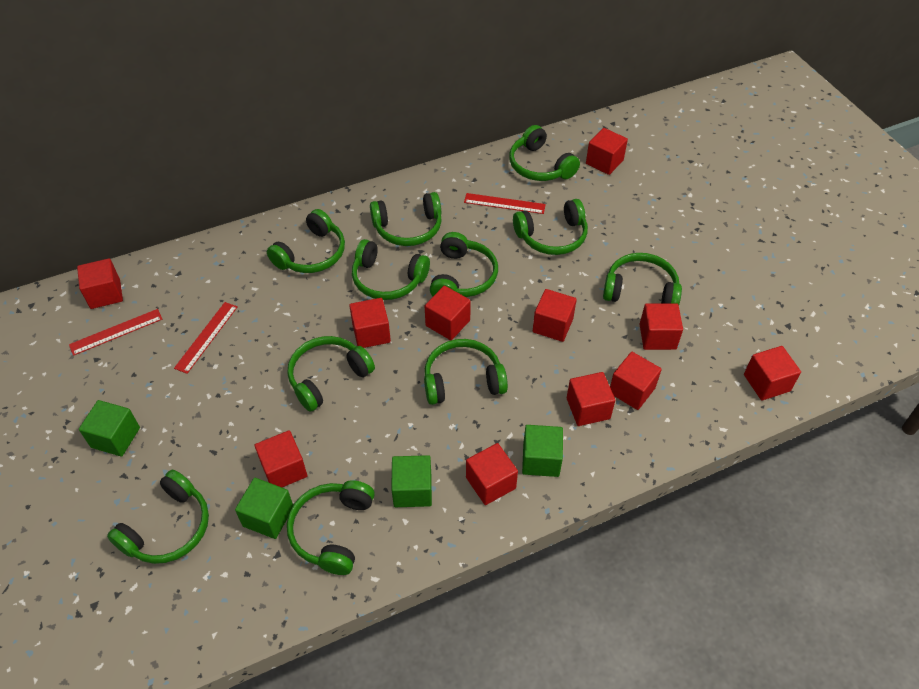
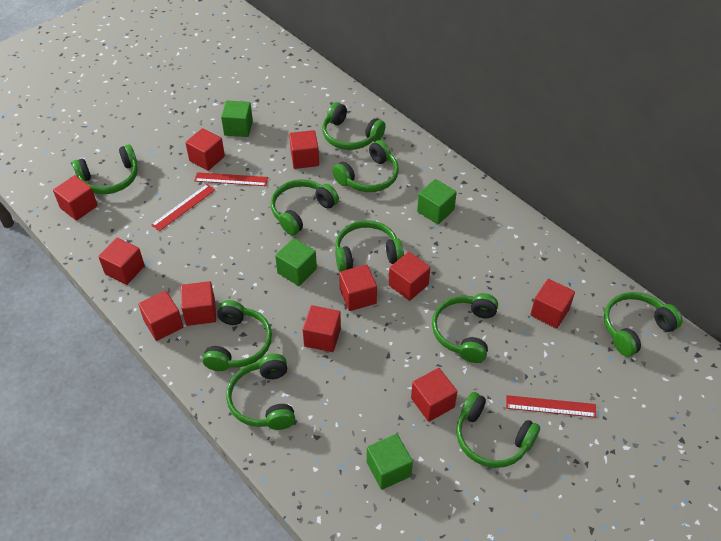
green headphones: 11 -> 10

